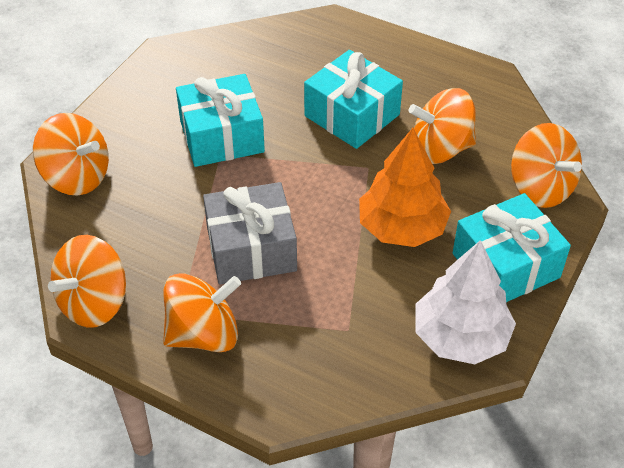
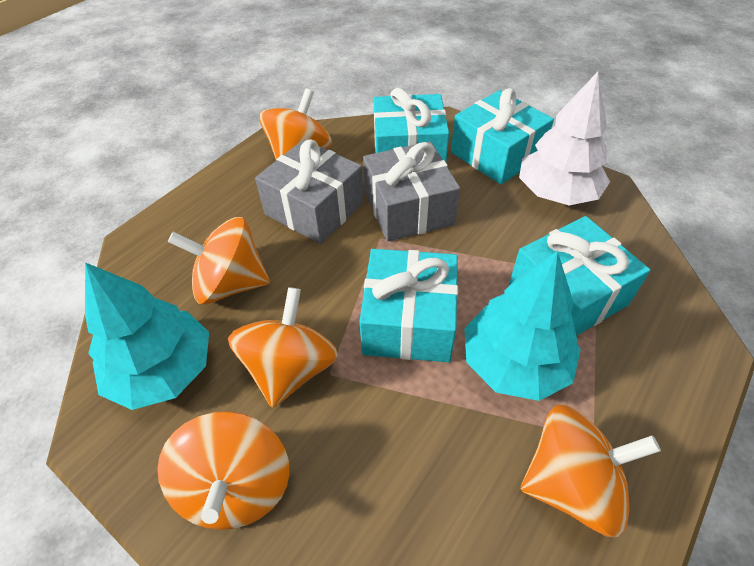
grey gift: 1 -> 2
orange tree: 1 -> 0
turquoise gift: 3 -> 4
turquoise tree: 0 -> 2

